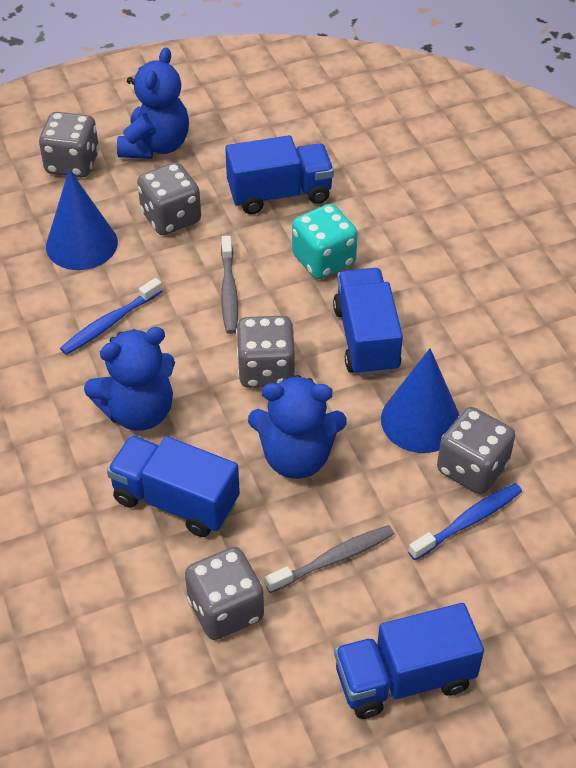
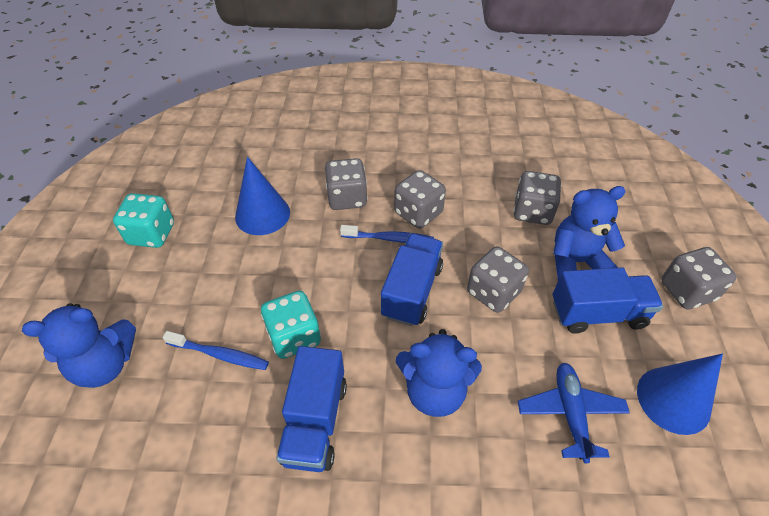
blue plane: 0 -> 1
blue truck: 4 -> 3
grey toothbrush: 2 -> 0
turquoise dice: 1 -> 2

